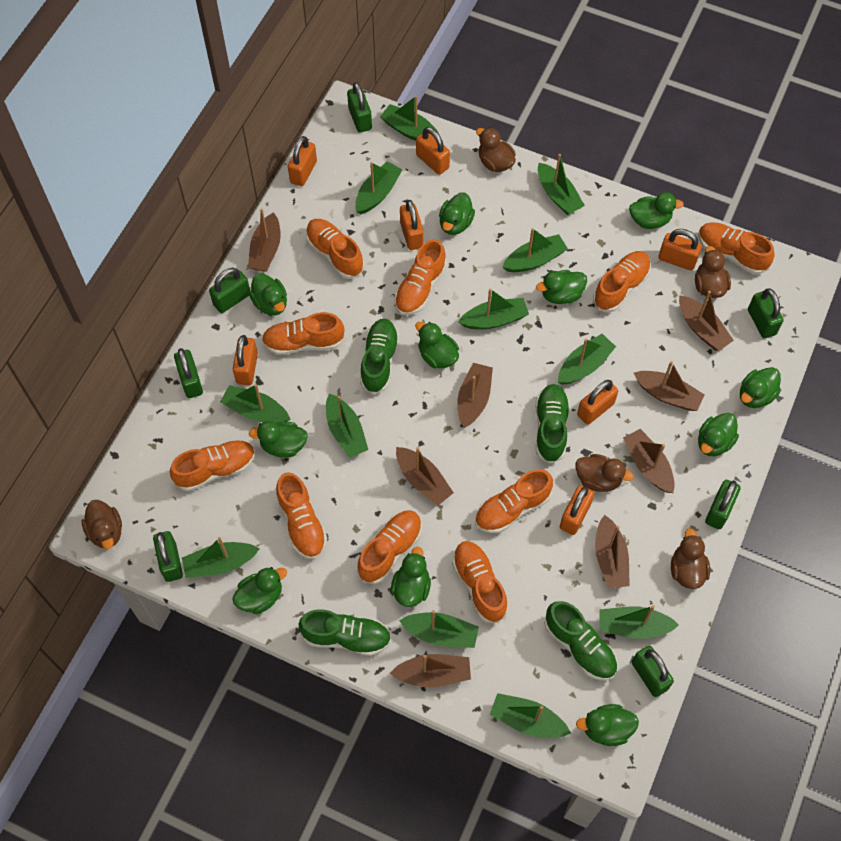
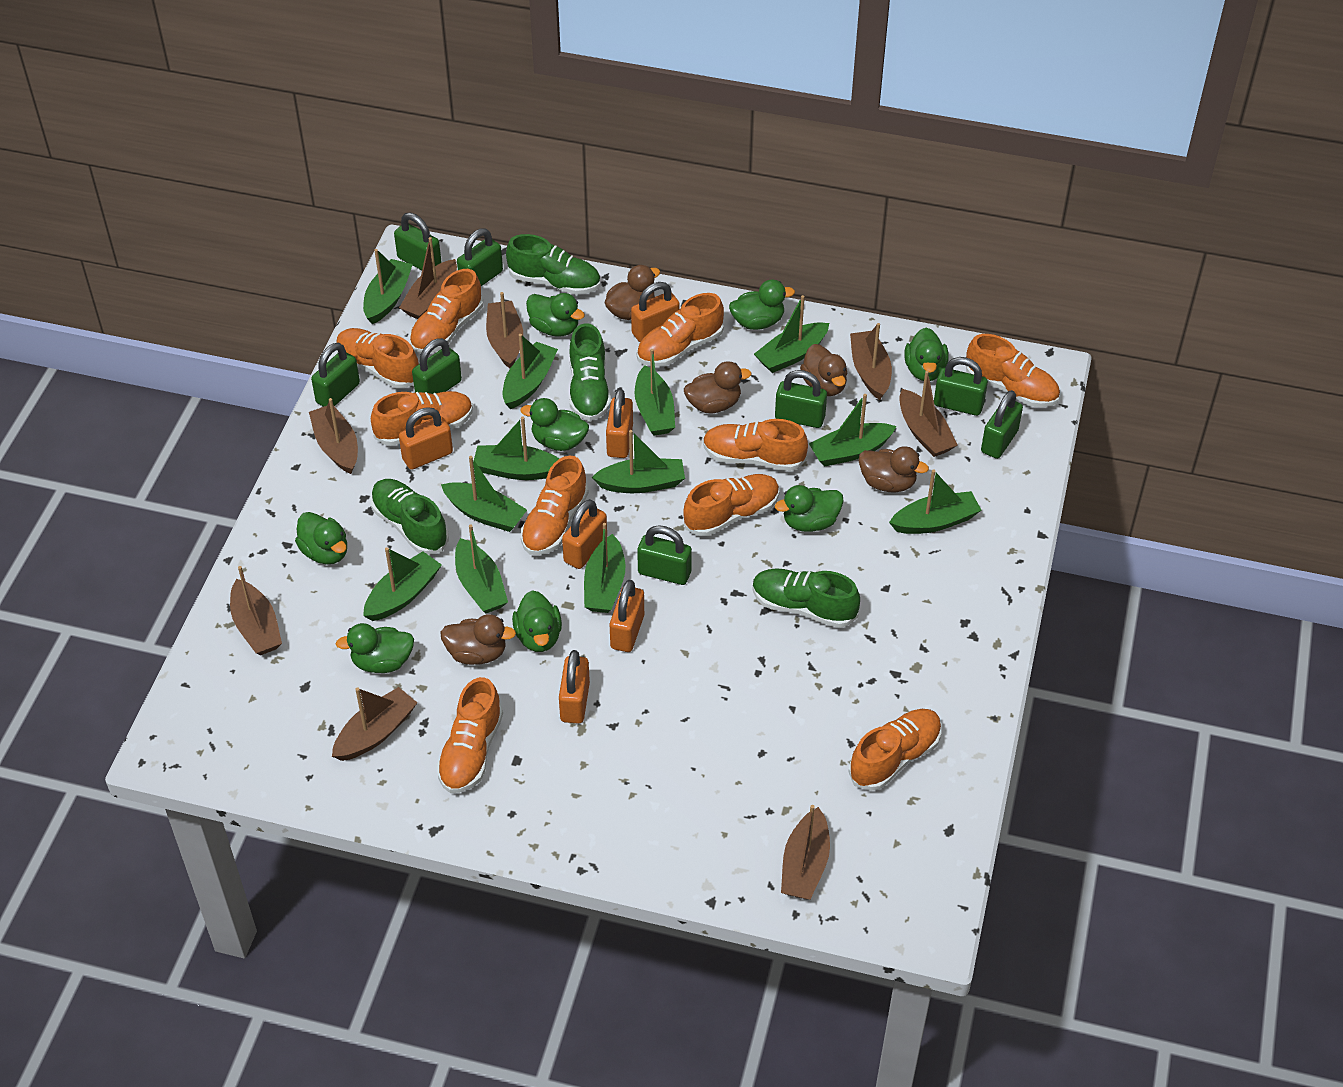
green duck: 11 -> 8
green padlock: 7 -> 8
orange padlock: 7 -> 6

